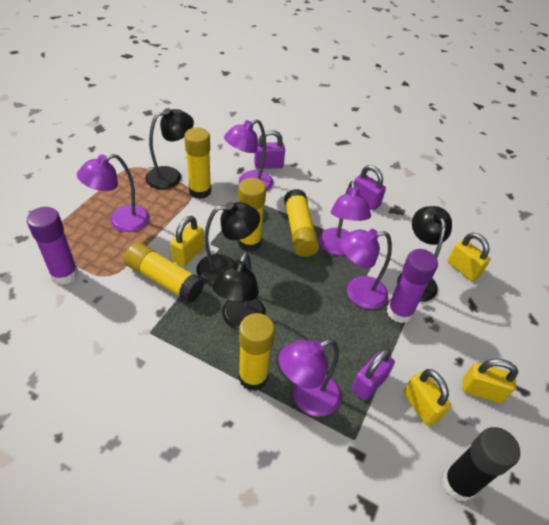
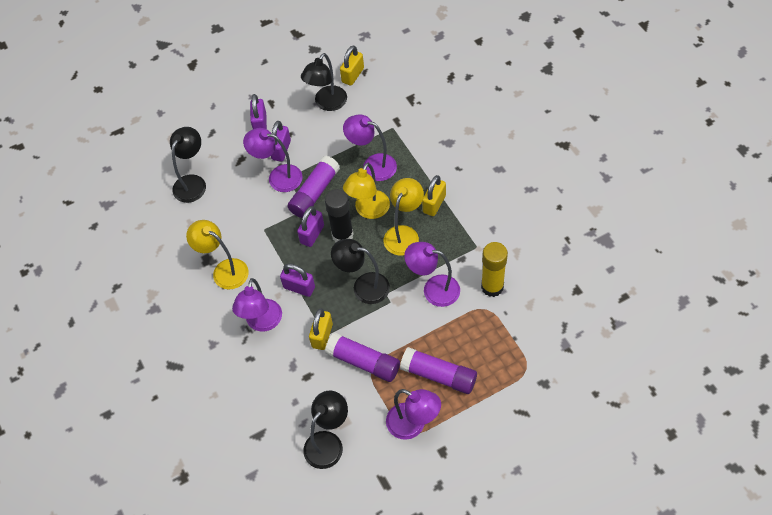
purple glue stick: 2 -> 3
purple padlock: 3 -> 4
yellow glue stick: 5 -> 1
yellow lamp: 0 -> 3
yellow padlock: 4 -> 3

